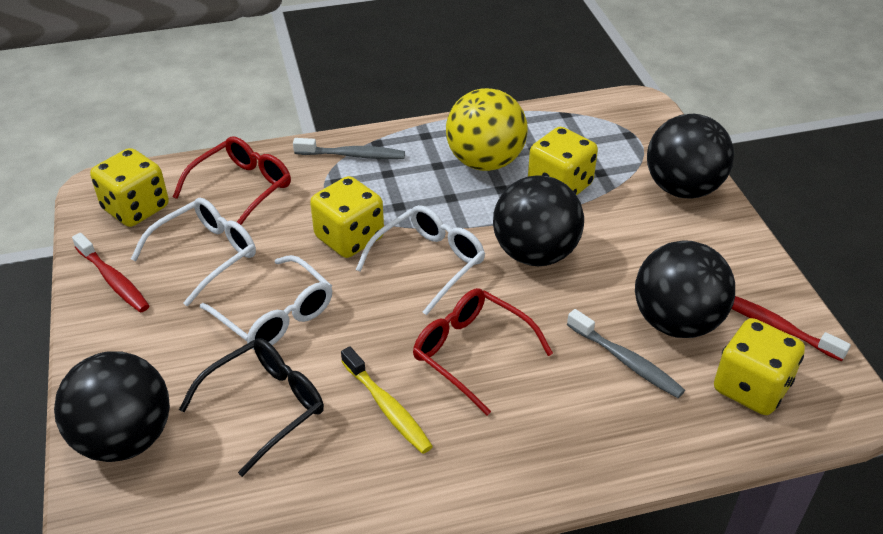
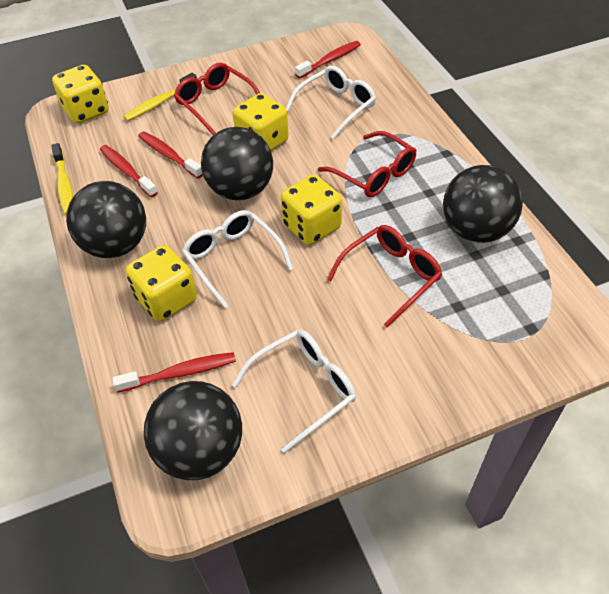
black glasses: 1 -> 0
grey toothbrush: 2 -> 0
red glasses: 2 -> 3
red toothbrush: 2 -> 4
yellow ball: 1 -> 0
yellow toothbrush: 1 -> 2

